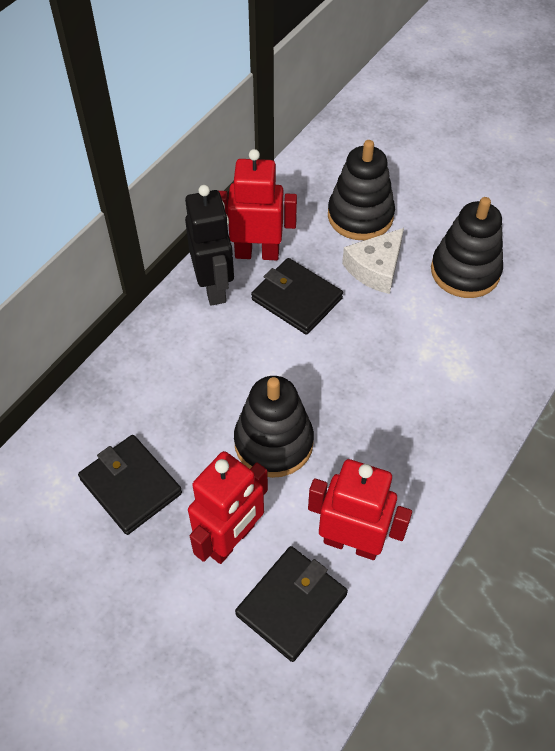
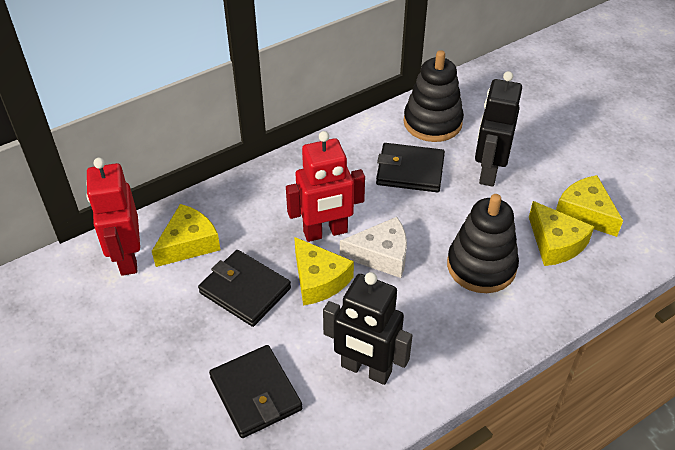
black robot: 1 -> 2
black stacking toy: 3 -> 2
red robot: 3 -> 2
yellow cheese: 0 -> 4

